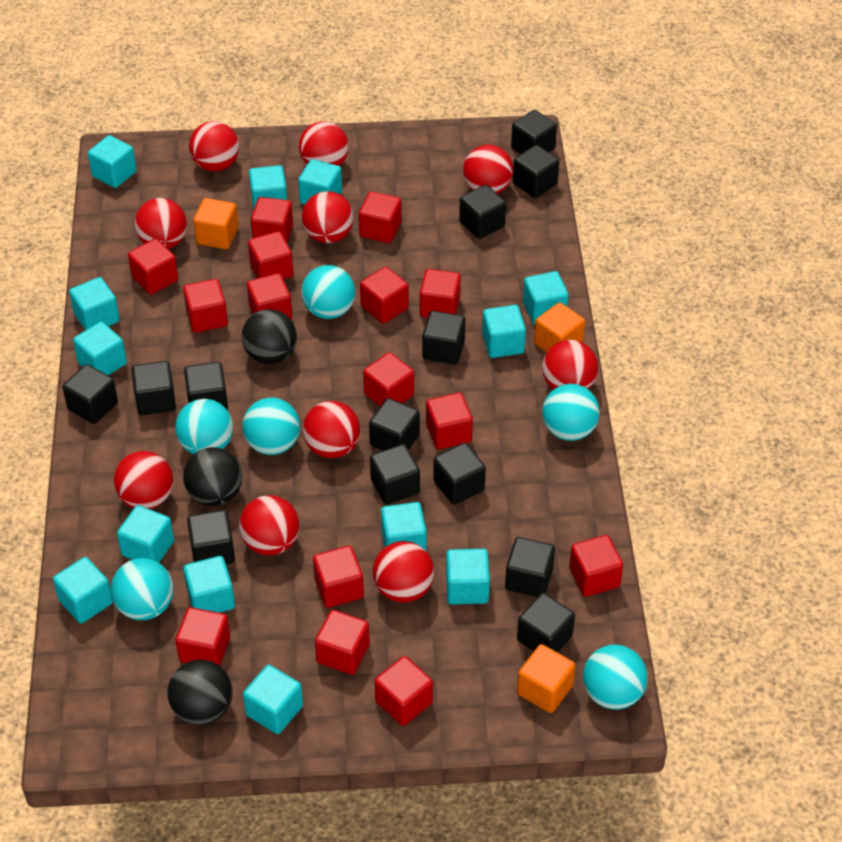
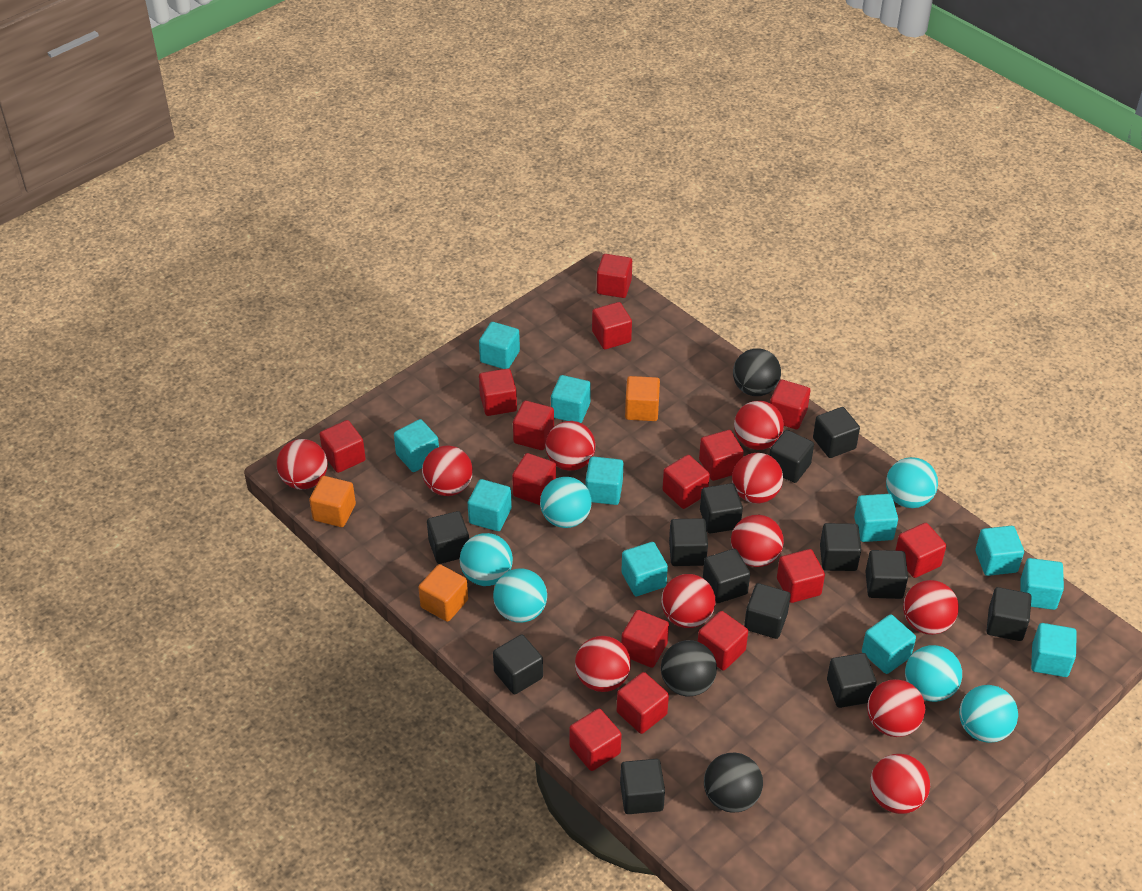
red ball: 10 -> 11
turquoise cube: 13 -> 11

